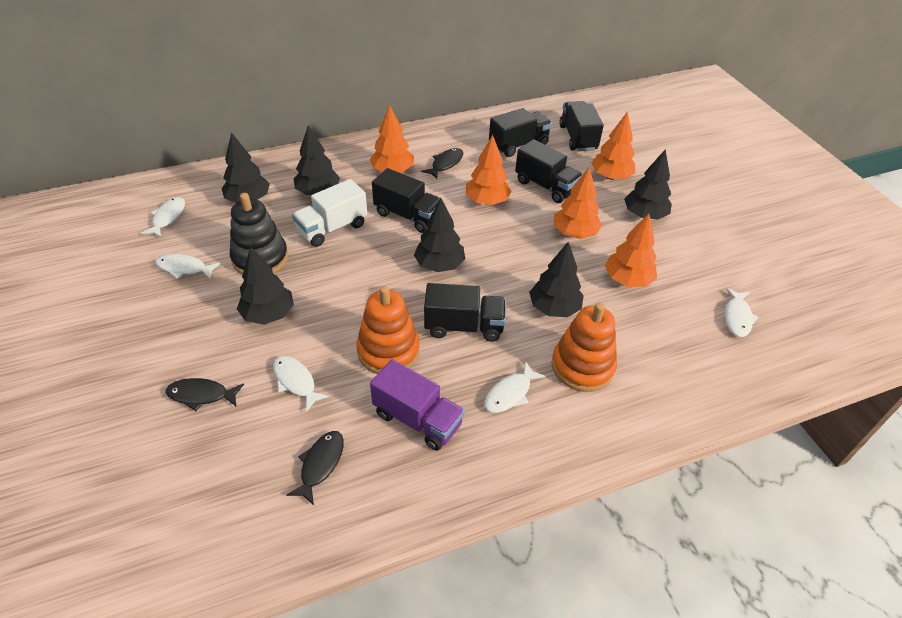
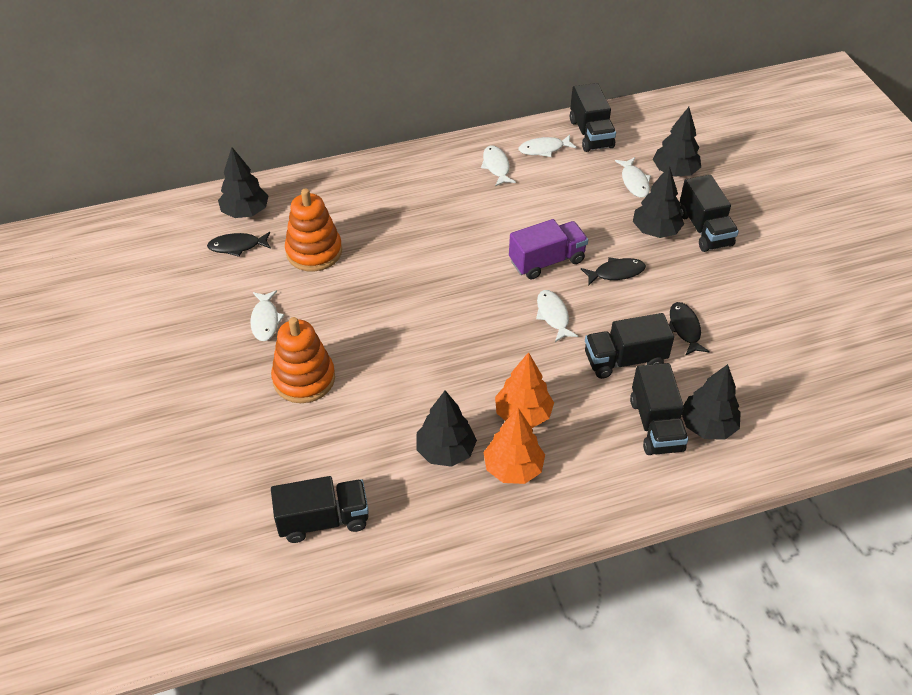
black stacking toy: 1 -> 0
black tree: 6 -> 5
orange tree: 5 -> 2
white truck: 1 -> 0

